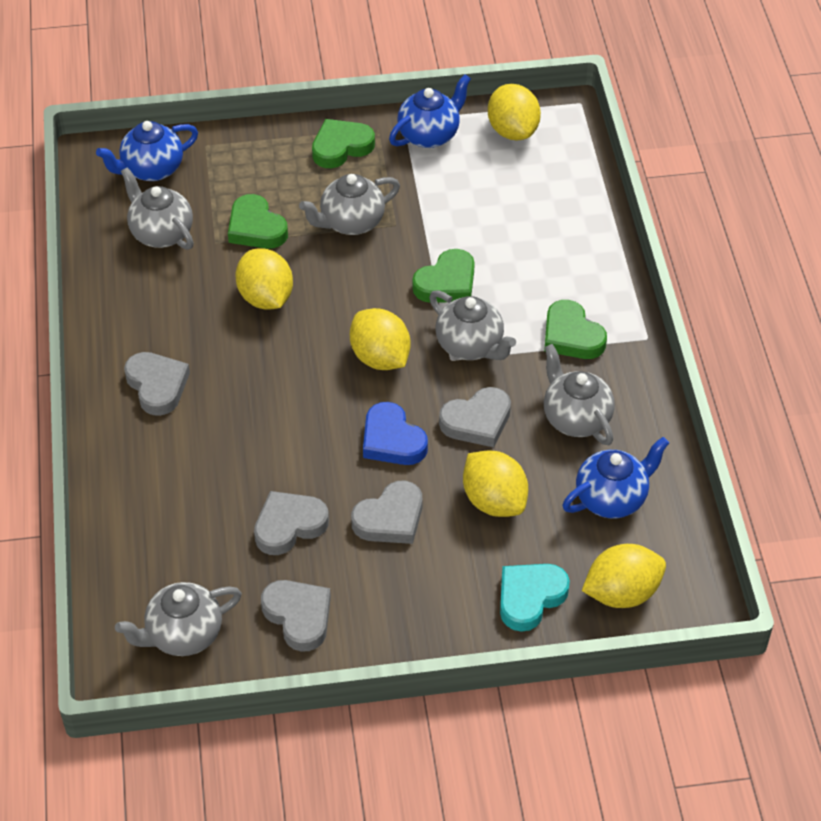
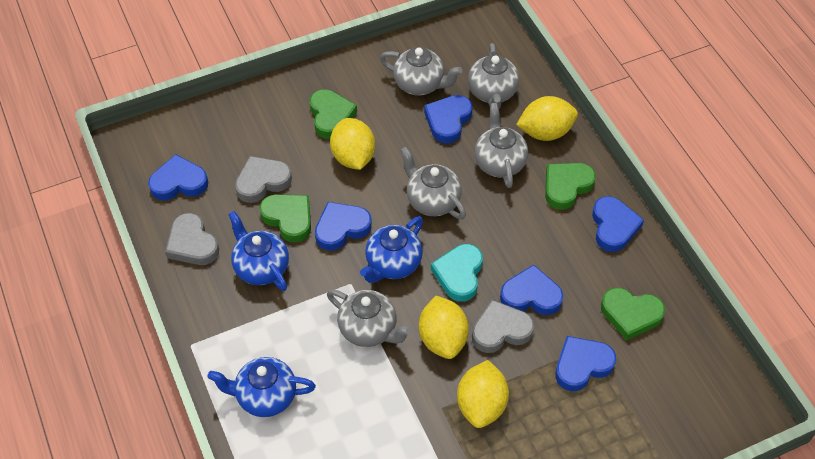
blue heart: 1 -> 6
grey heart: 5 -> 3
yellow lemon: 5 -> 4

